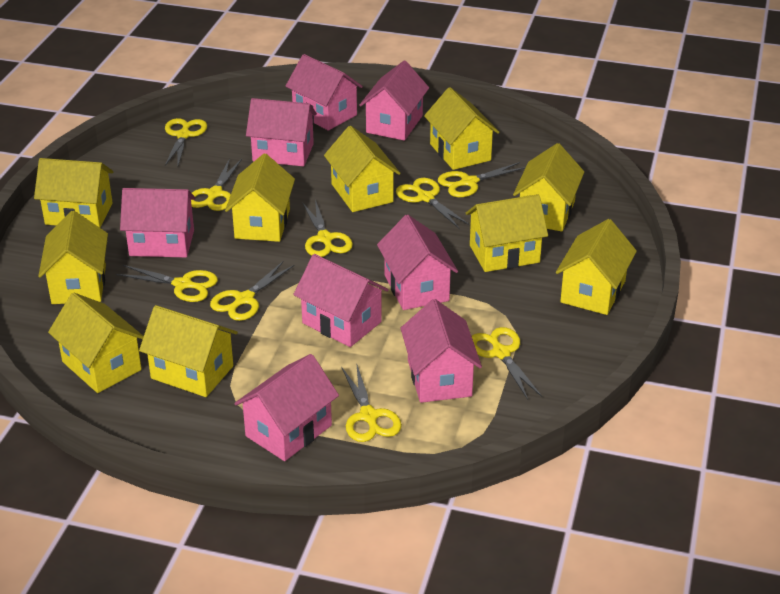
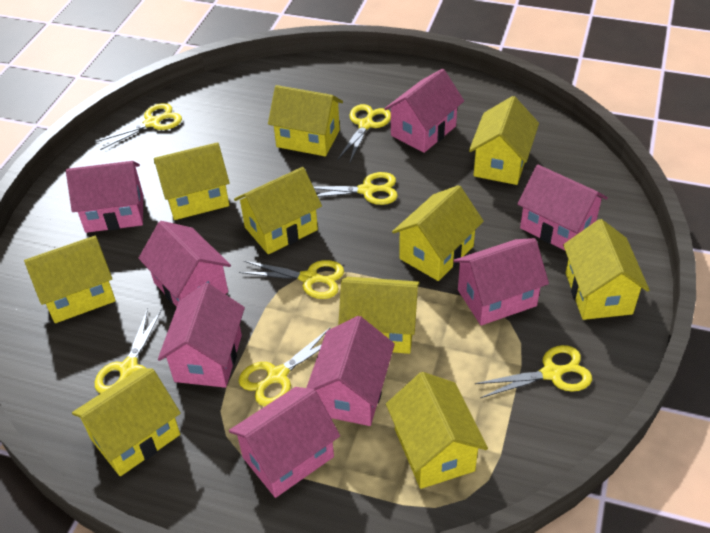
yellow scissors: 9 -> 7

